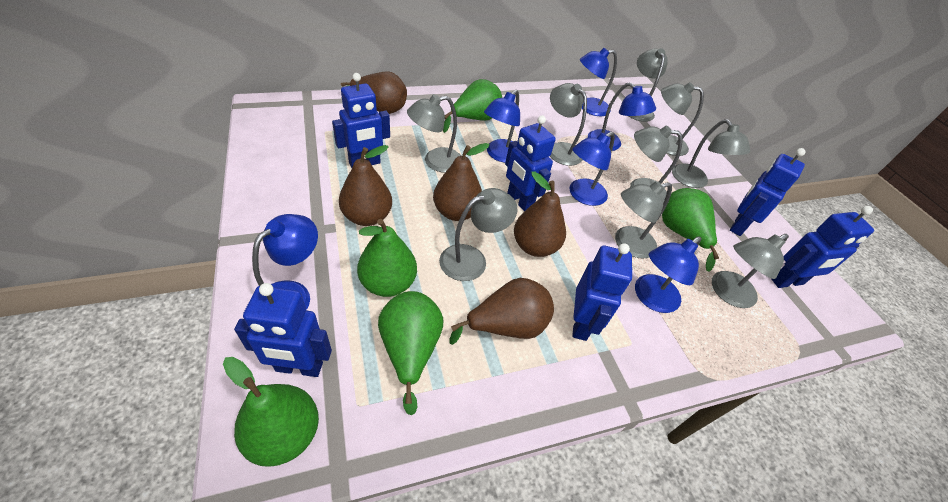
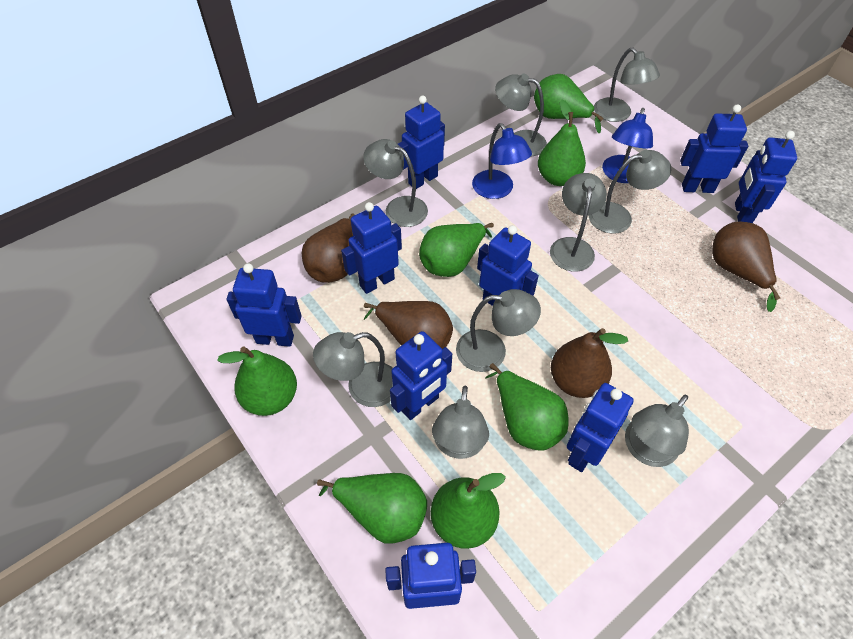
blue lamp: 6 -> 2
blue robot: 6 -> 9
brown pear: 5 -> 4
green pear: 5 -> 7

